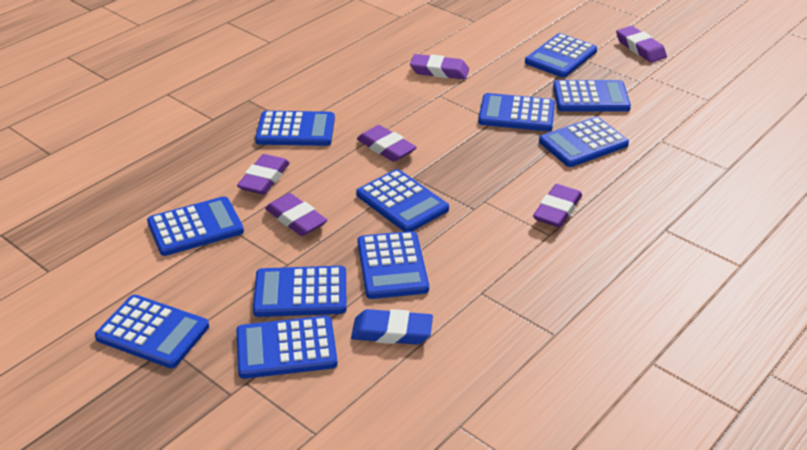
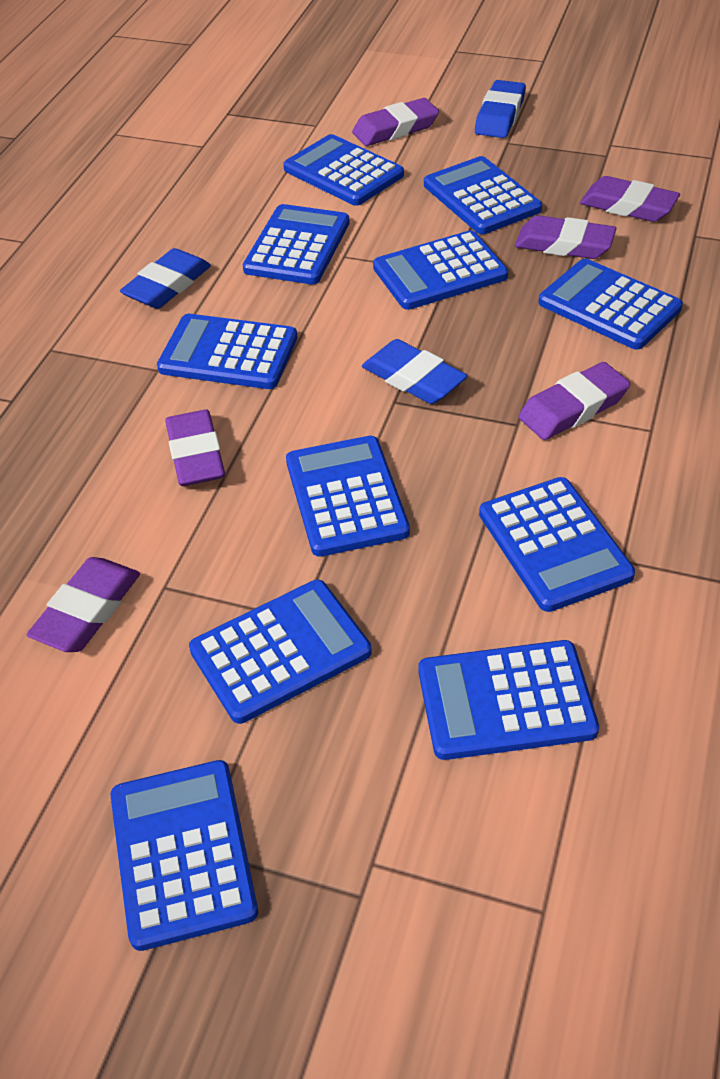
blue eraser: 1 -> 3

